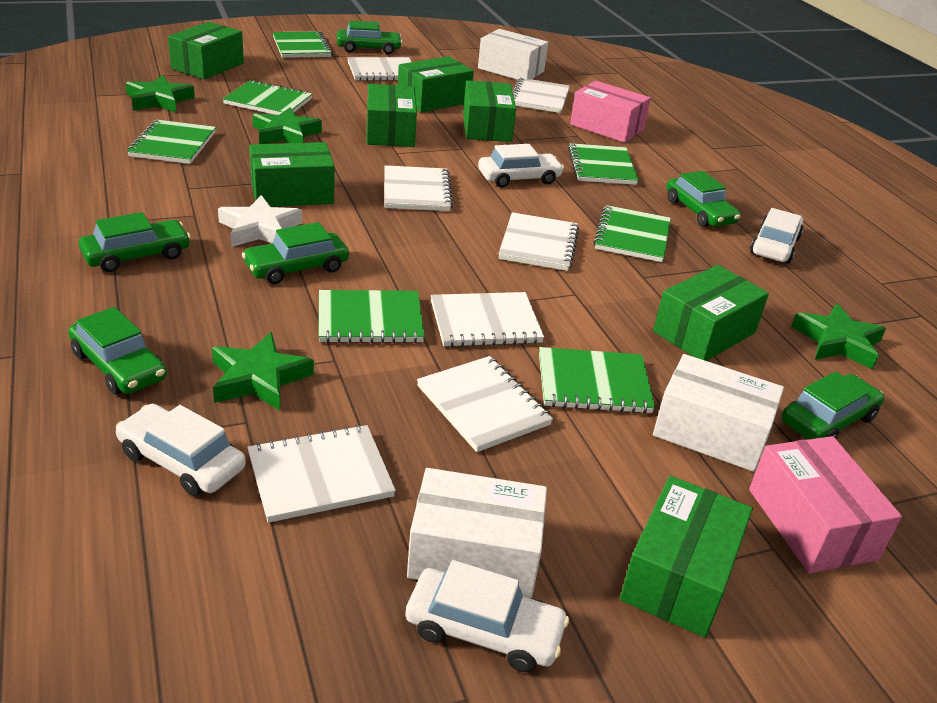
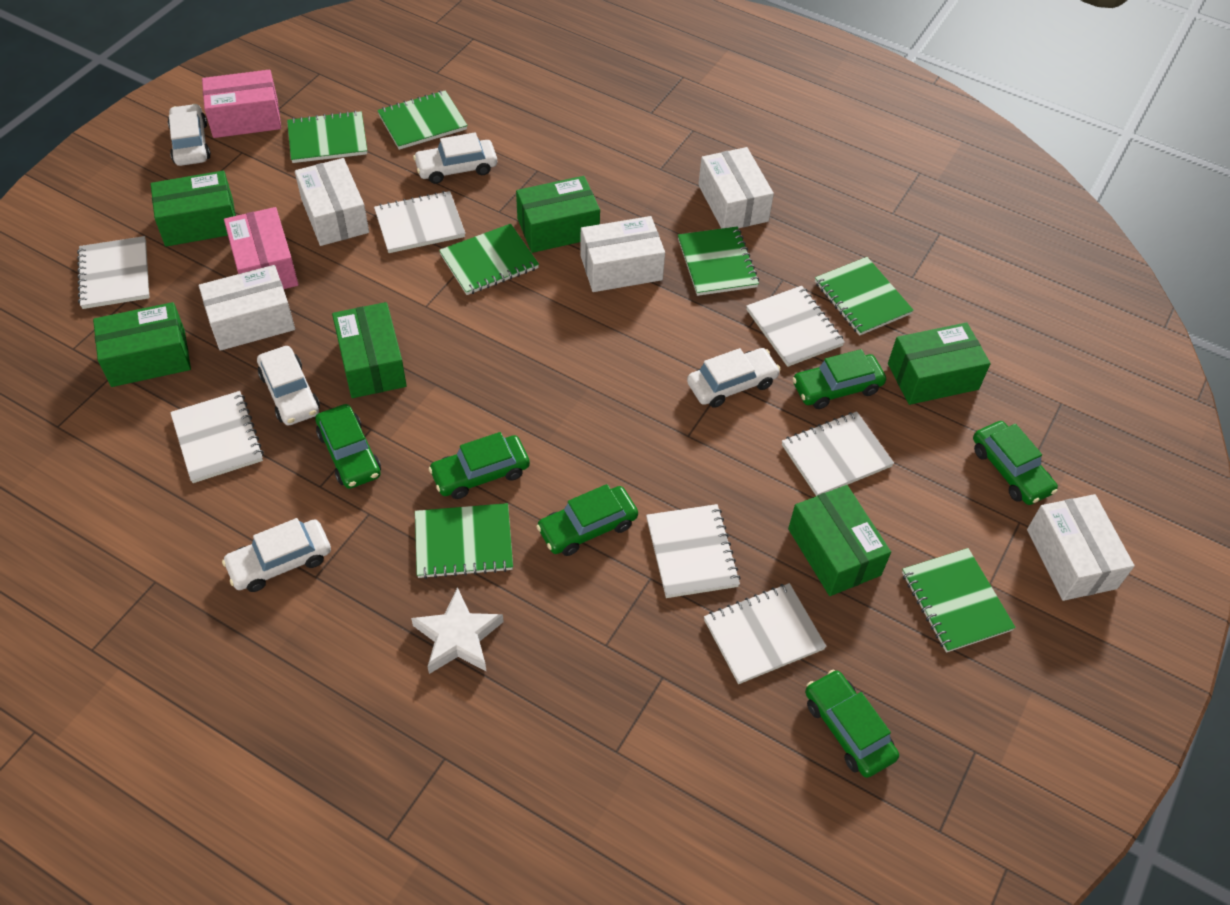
green box: 7 -> 6
green star: 4 -> 0
white box: 3 -> 5
white car: 4 -> 5

